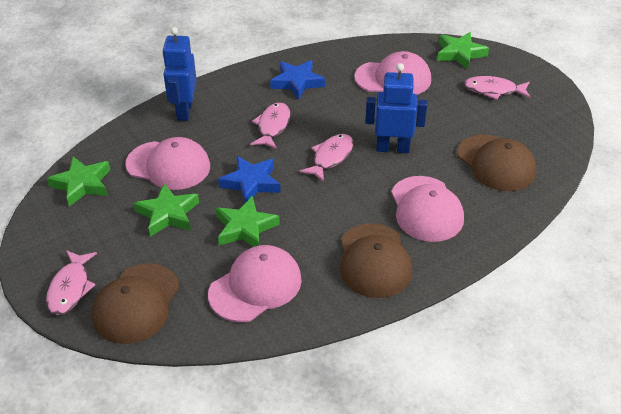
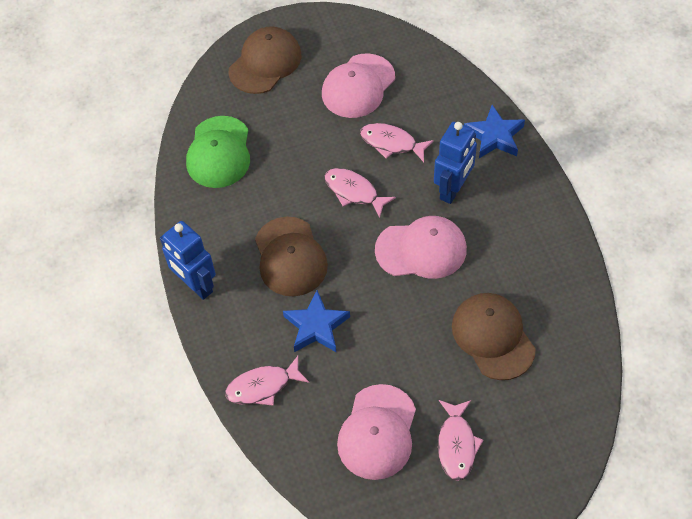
green cap: 0 -> 1
green star: 4 -> 0
pink cap: 4 -> 3

